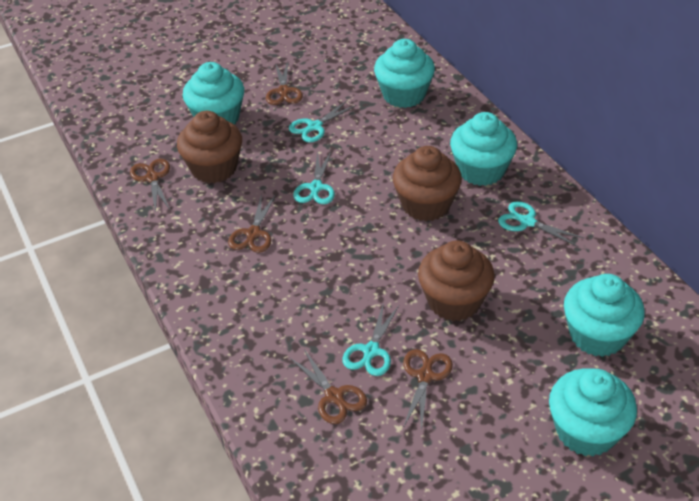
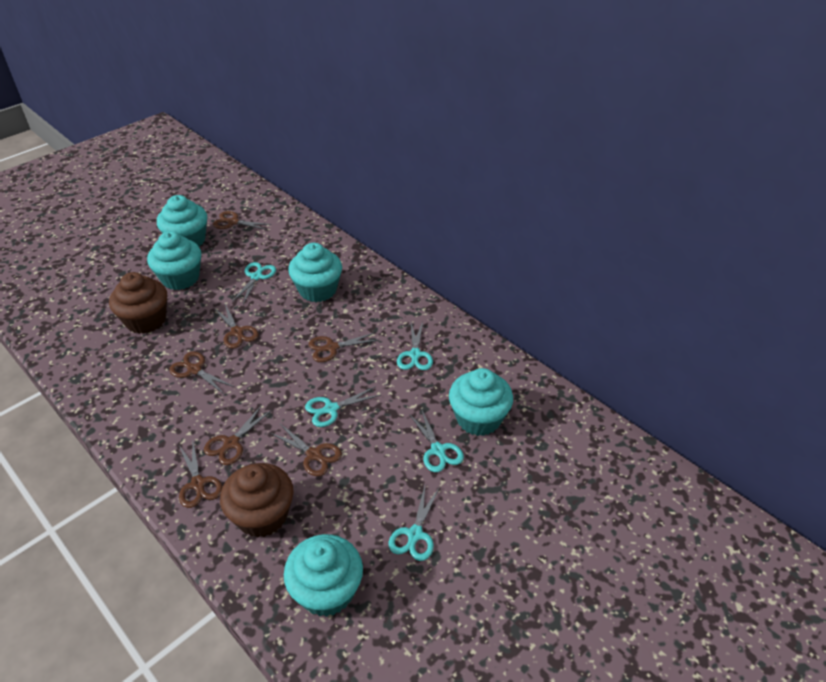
brown cupcake: 3 -> 2
brown scissors: 5 -> 7
turquoise scissors: 4 -> 5

